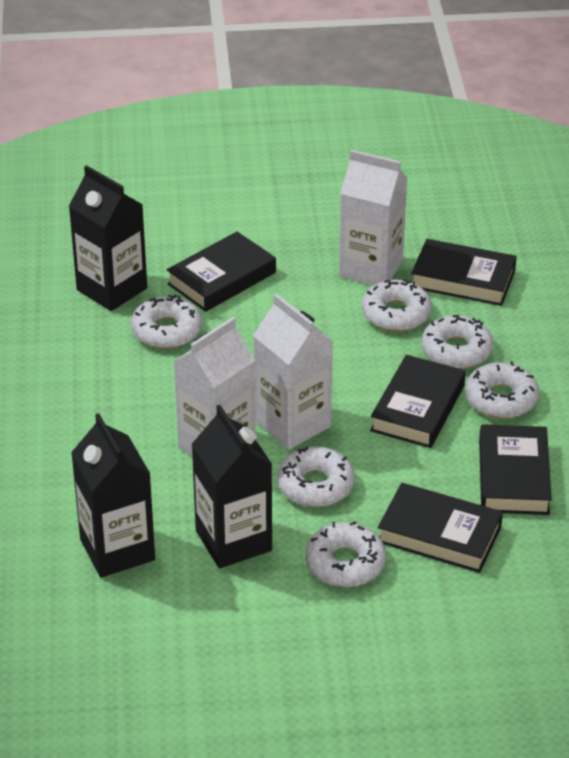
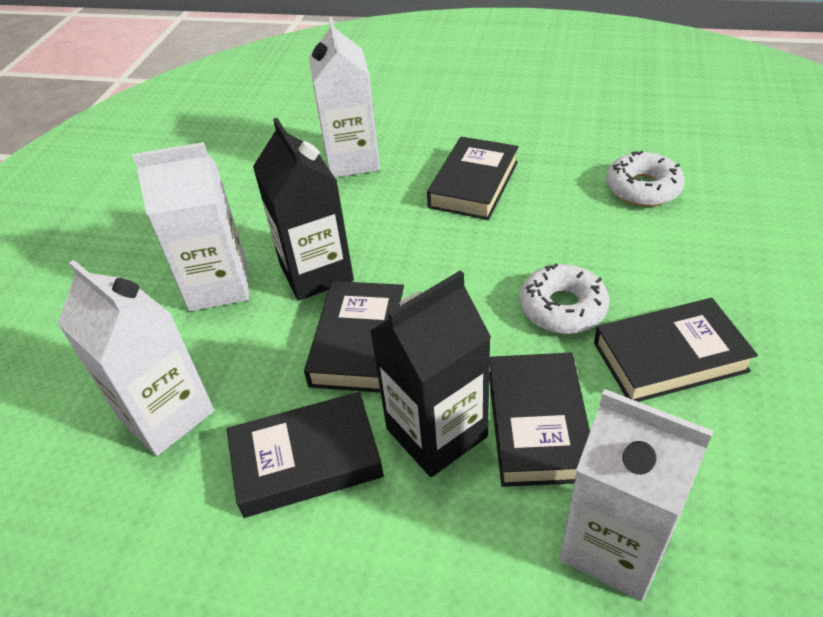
black carton: 3 -> 2
white carton: 3 -> 4
white donut: 6 -> 2

